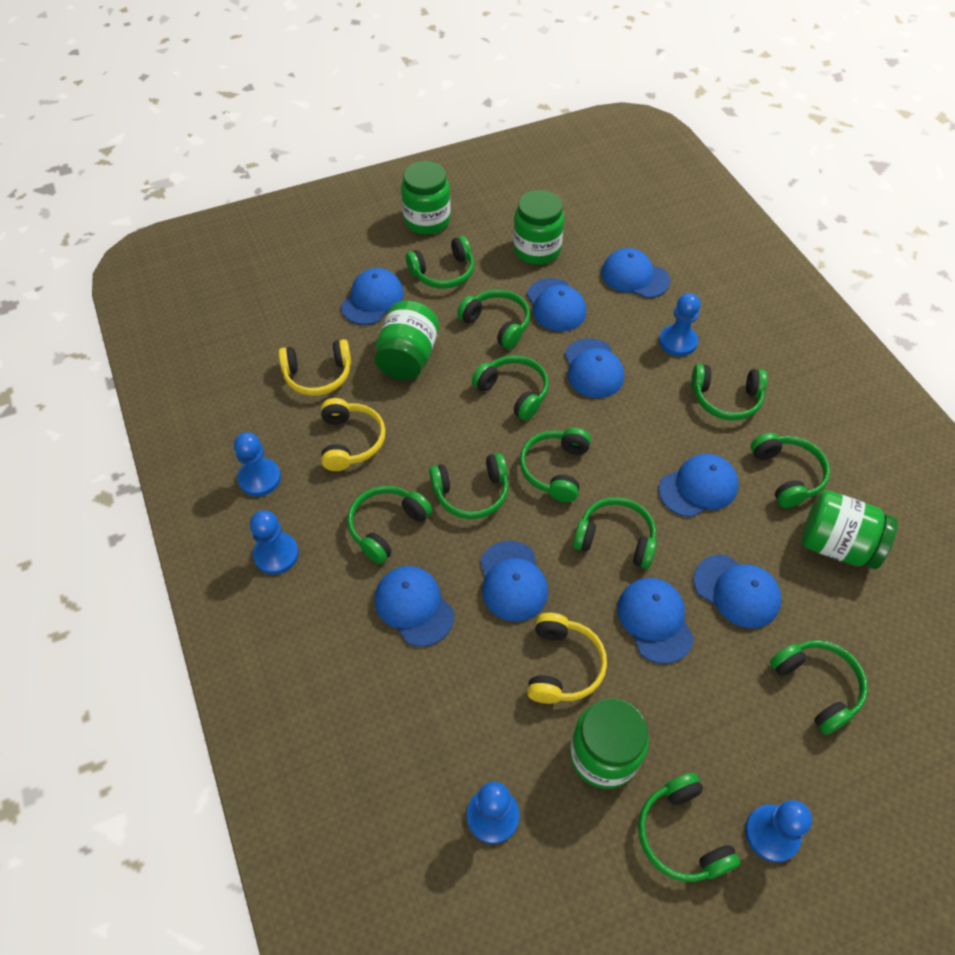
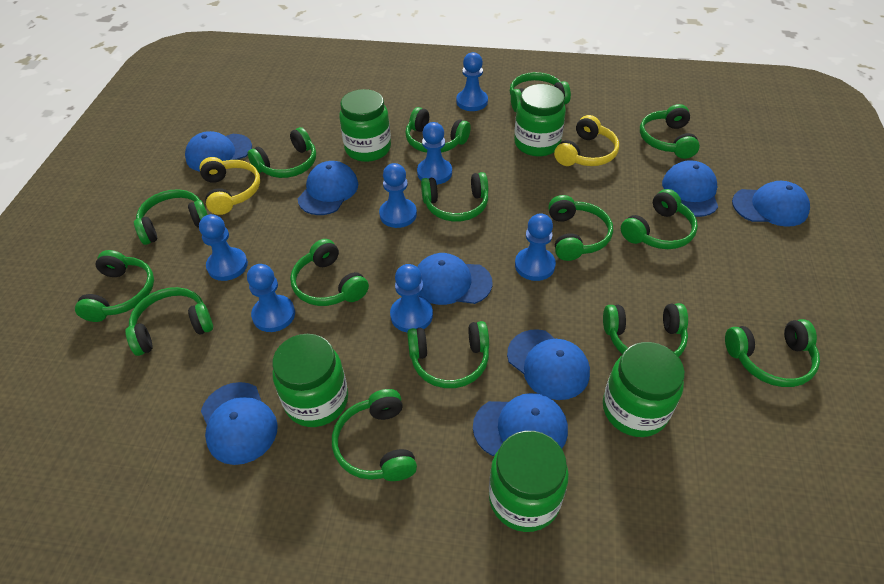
blue cap: 9 -> 8
blue pawn: 5 -> 7
green headphones: 11 -> 15
yellow headphones: 3 -> 2

